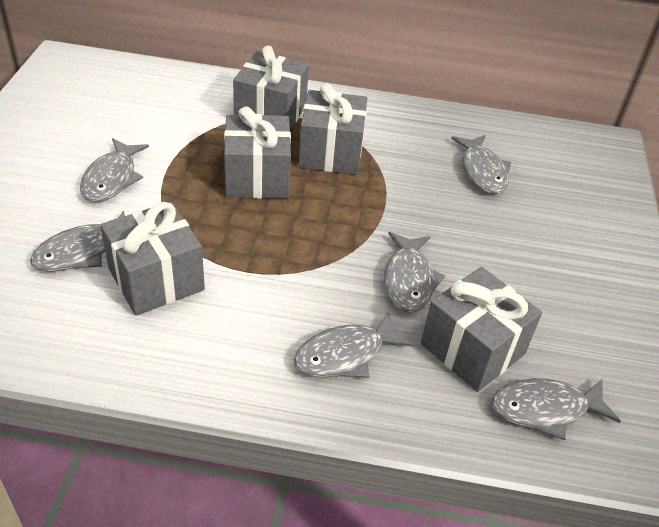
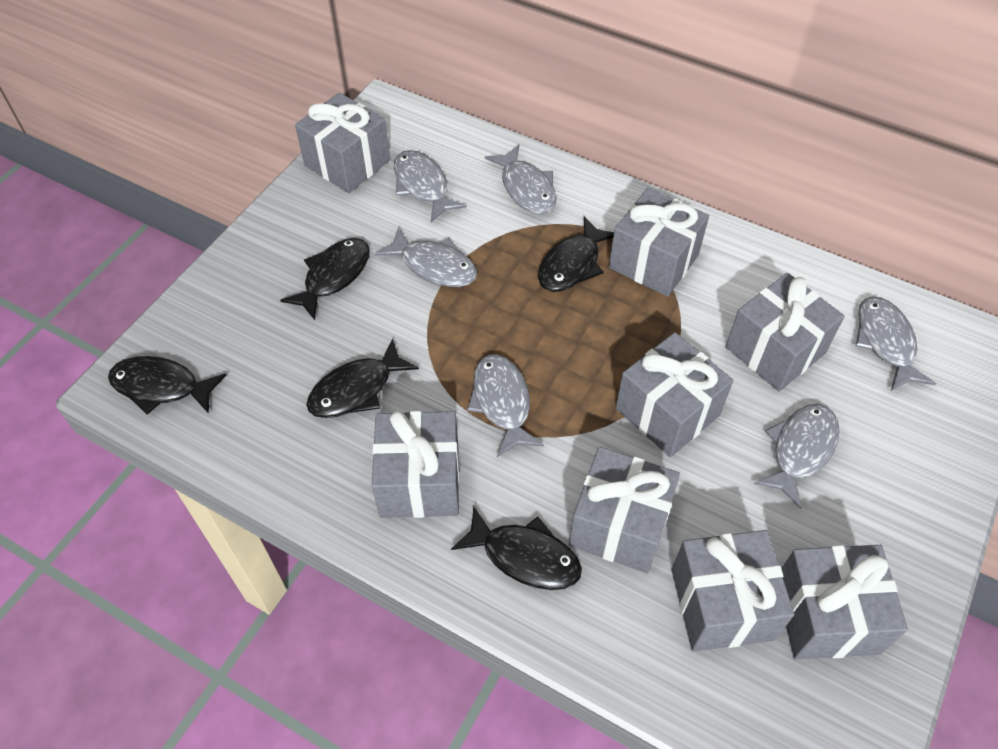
black fish: 0 -> 5
grey gift: 5 -> 8

